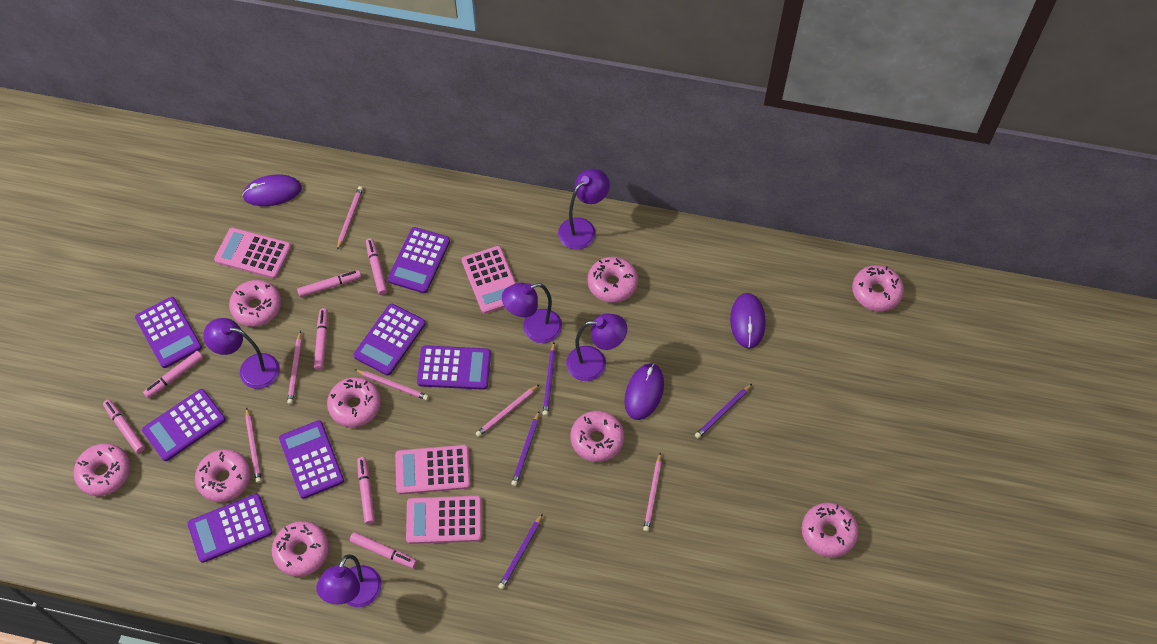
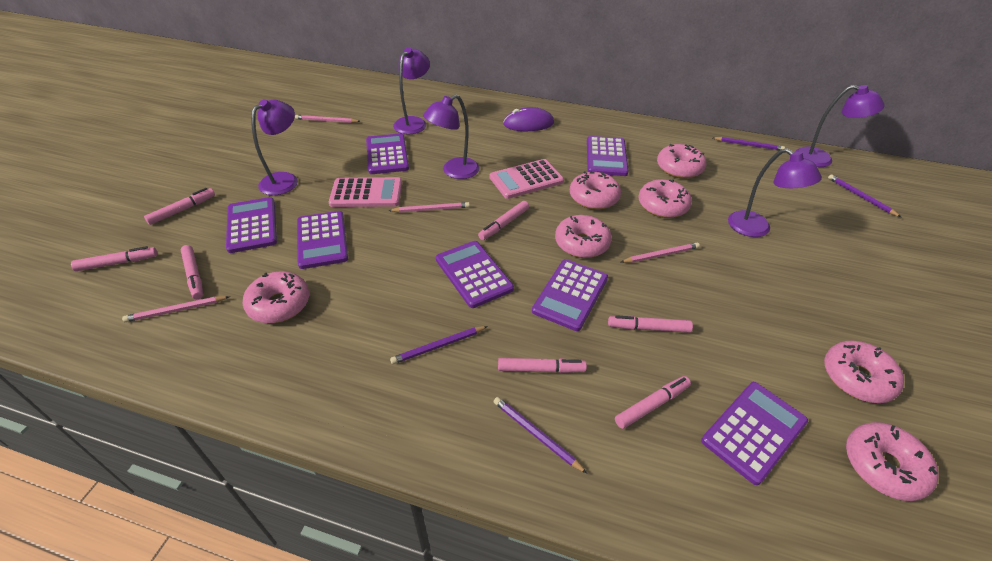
pink calculator: 4 -> 2
pink donut: 9 -> 7
pink pencil: 6 -> 4
purple mouse: 3 -> 1

